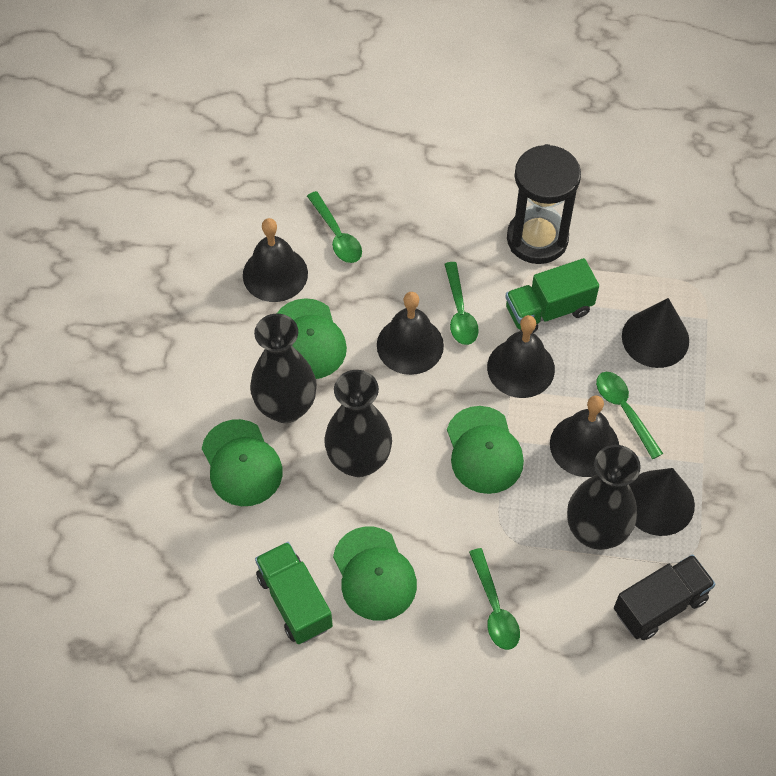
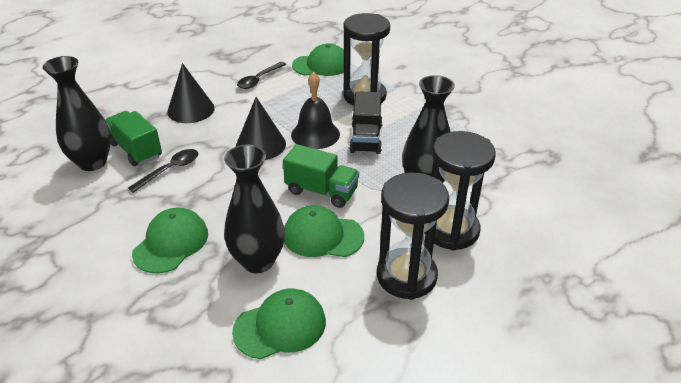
black bell: 4 -> 1
black hourglass: 1 -> 3
black spoon: 0 -> 2
green spoon: 4 -> 0

